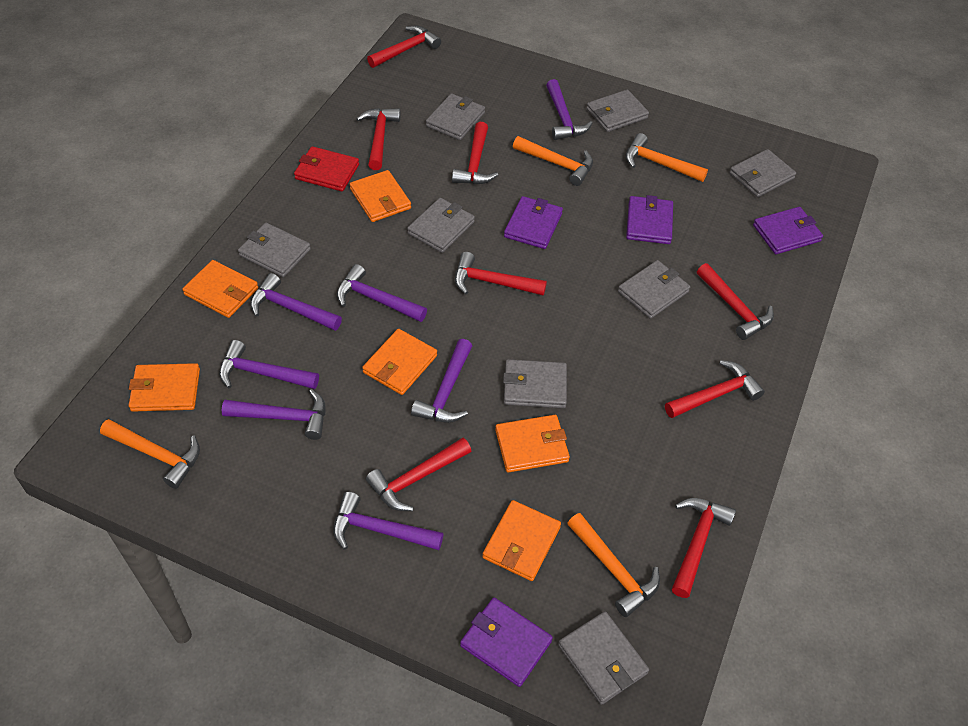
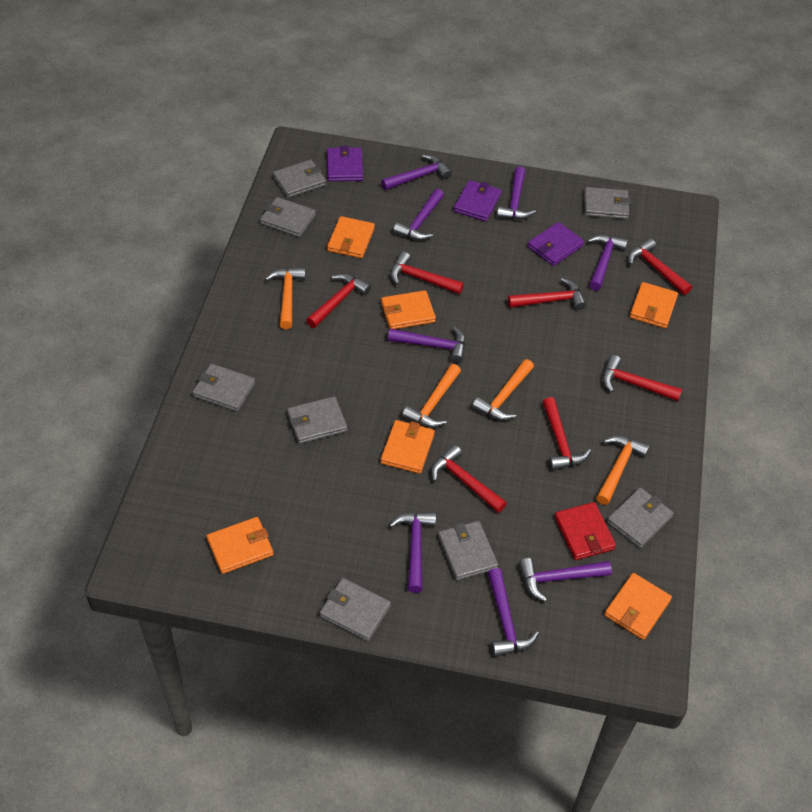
purple hammer: 7 -> 8
purple wallet: 4 -> 3
red hammer: 8 -> 7

